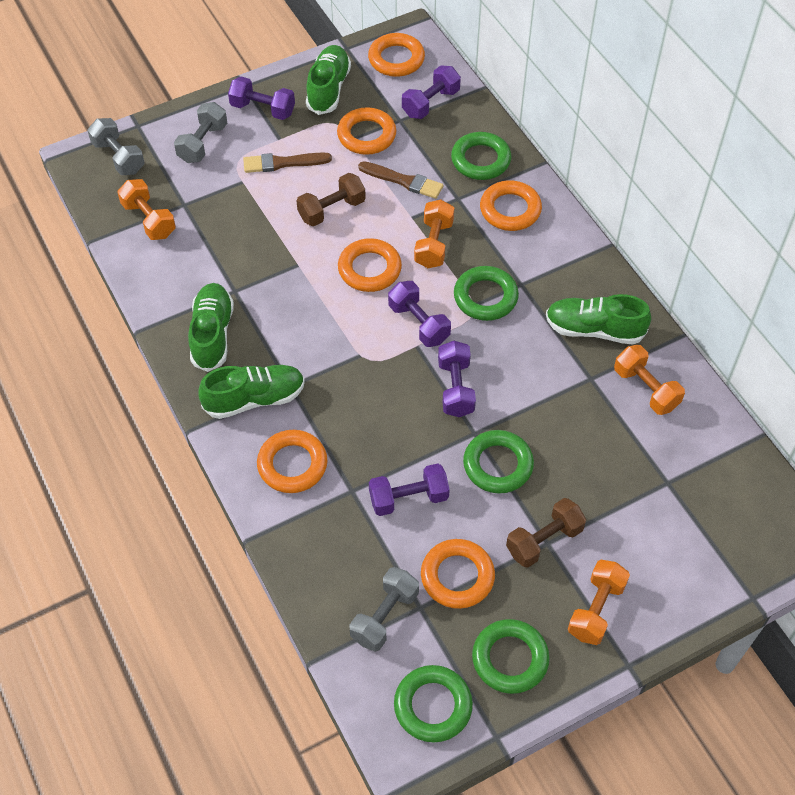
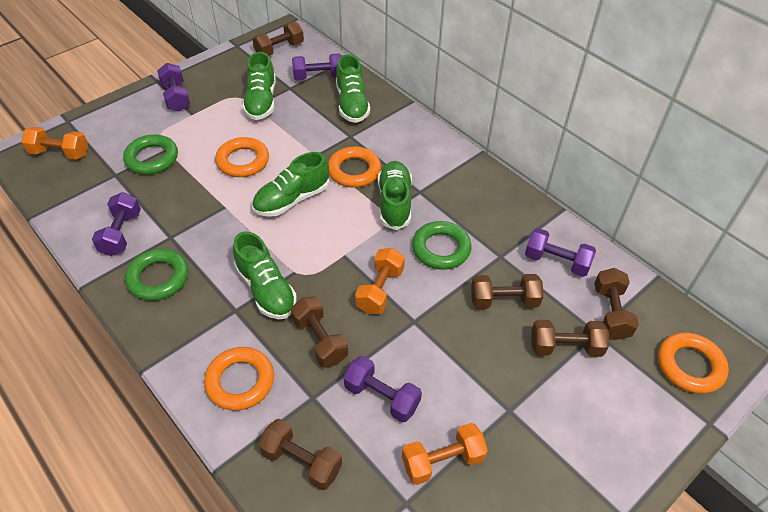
brown brush: 2 -> 0
brown dumbbell: 2 -> 6
green ring: 5 -> 3
green shoe: 4 -> 5
grey dumbbell: 3 -> 0
orange dumbbell: 4 -> 3
orange ring: 6 -> 4

